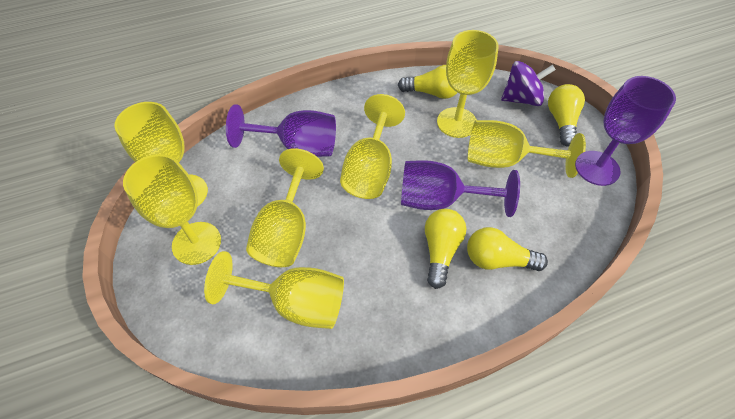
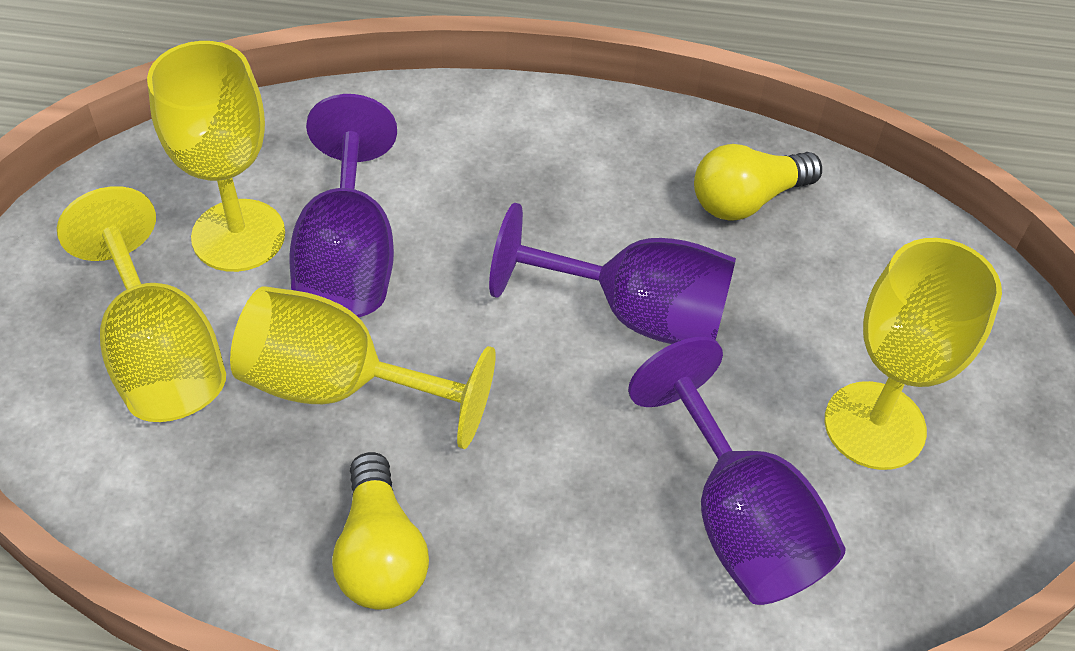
purple spinning top: 1 -> 0
yellow goblet: 7 -> 4
yellow light bulb: 4 -> 2

